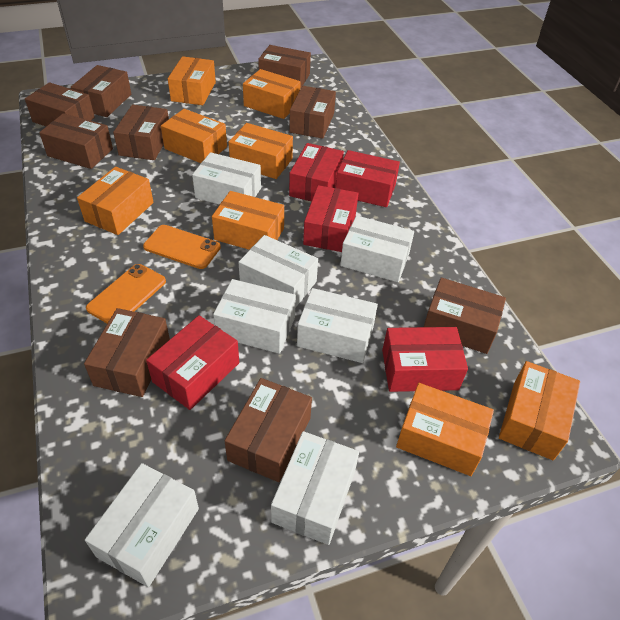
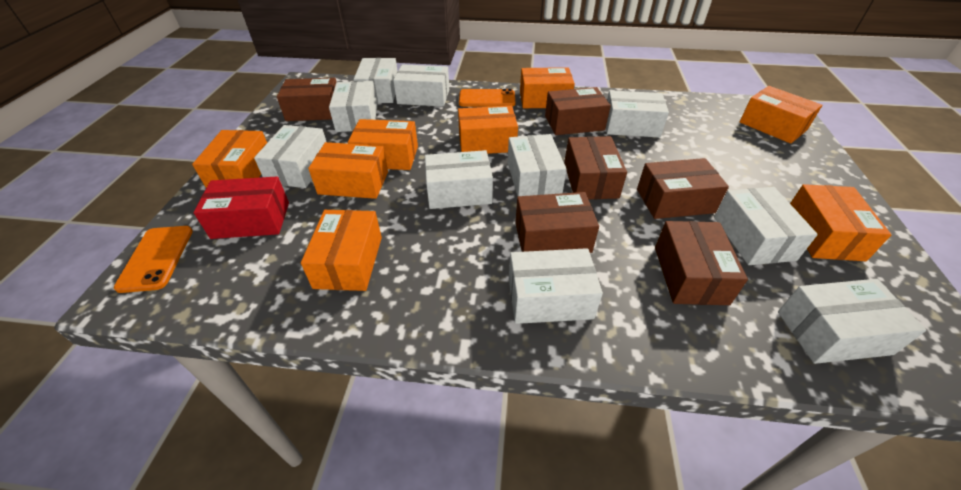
brown box: 9 -> 6
red box: 5 -> 1
white box: 7 -> 10

